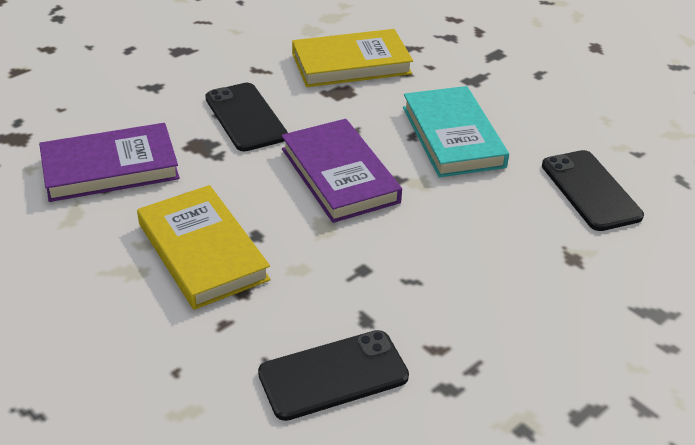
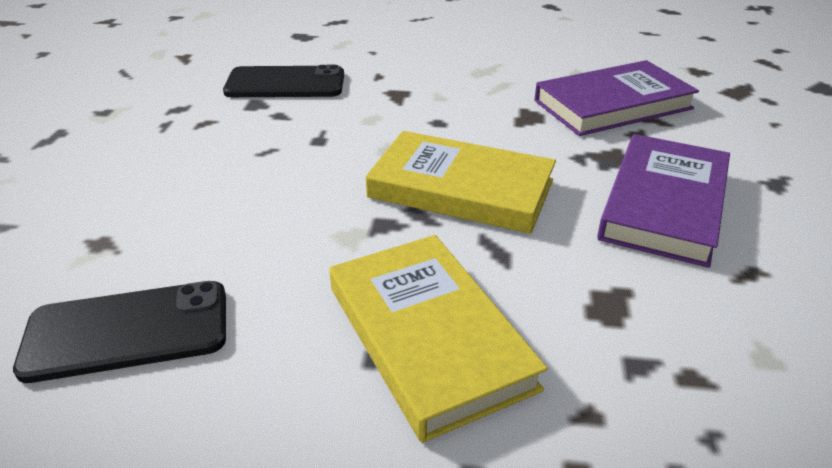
black phone: 3 -> 2
turquoise book: 1 -> 0

